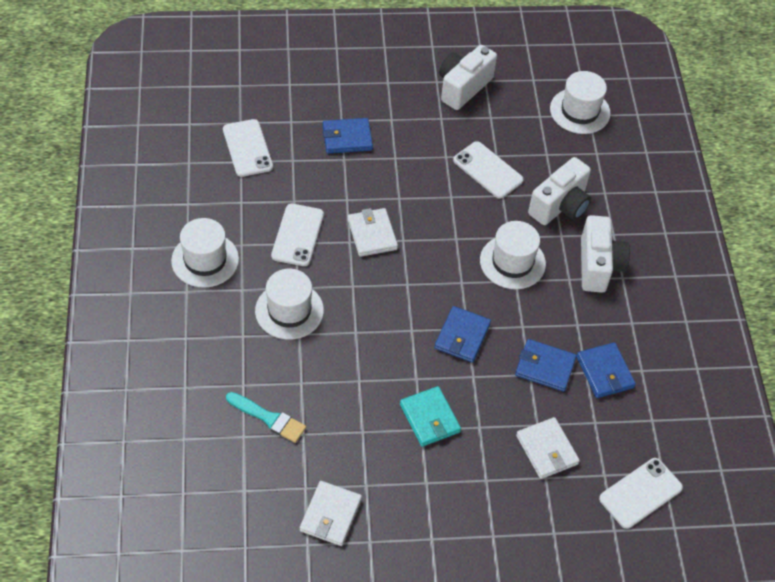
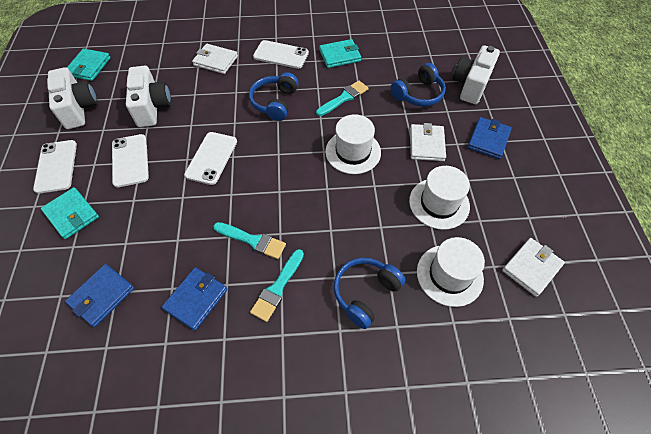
blue headphones: 0 -> 3
blue wallet: 4 -> 3
turquoise brush: 1 -> 3
turquoise wallet: 1 -> 3
white hat: 4 -> 3

